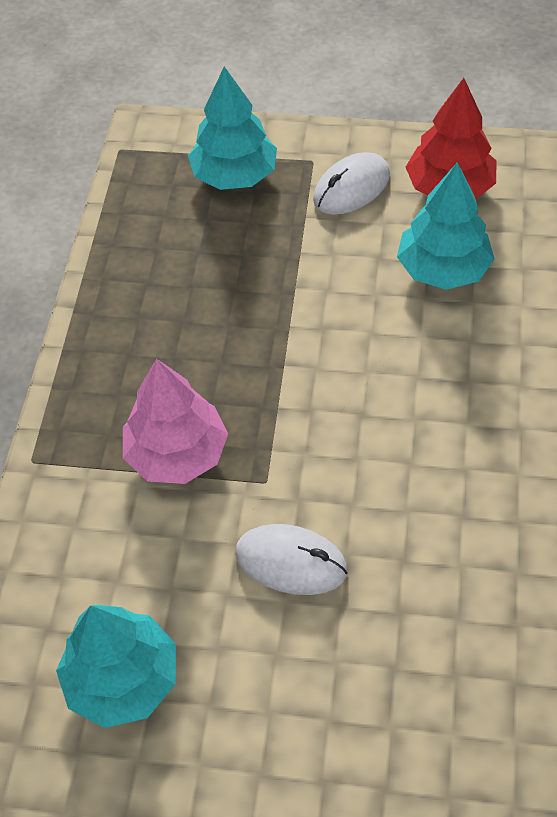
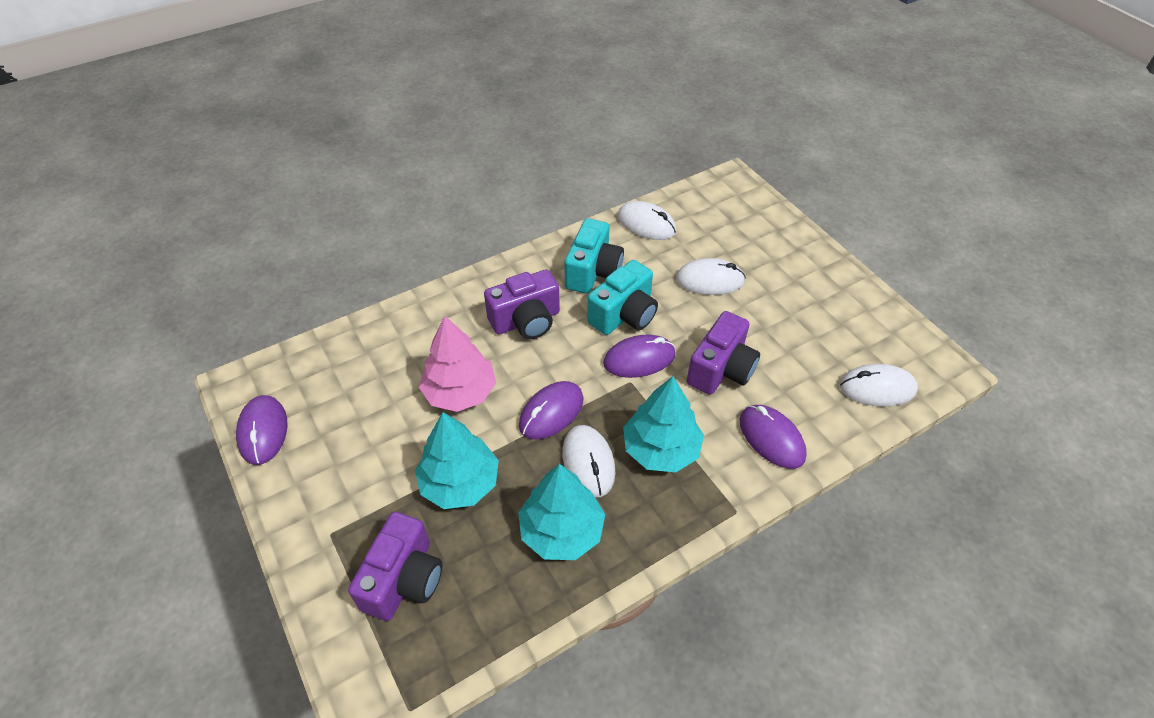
purple camera: 0 -> 3
purple mouse: 0 -> 4
red tree: 1 -> 0
turquoise camera: 0 -> 2
white mouse: 2 -> 4

